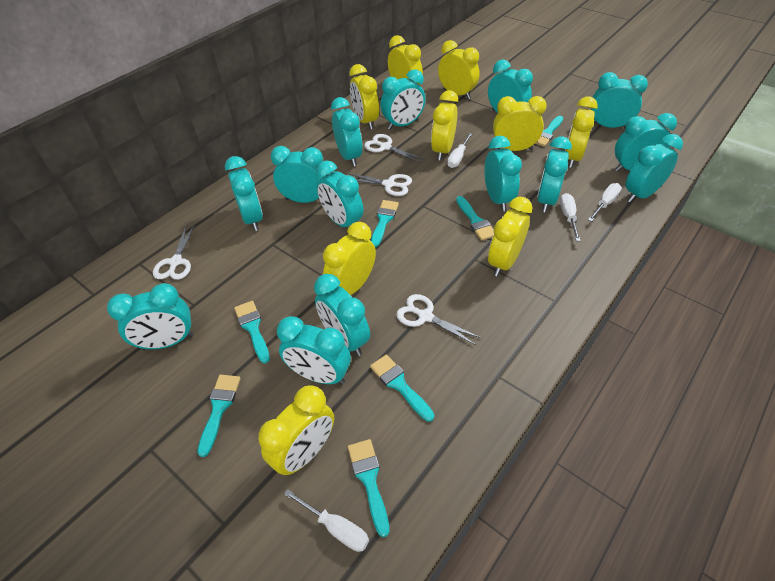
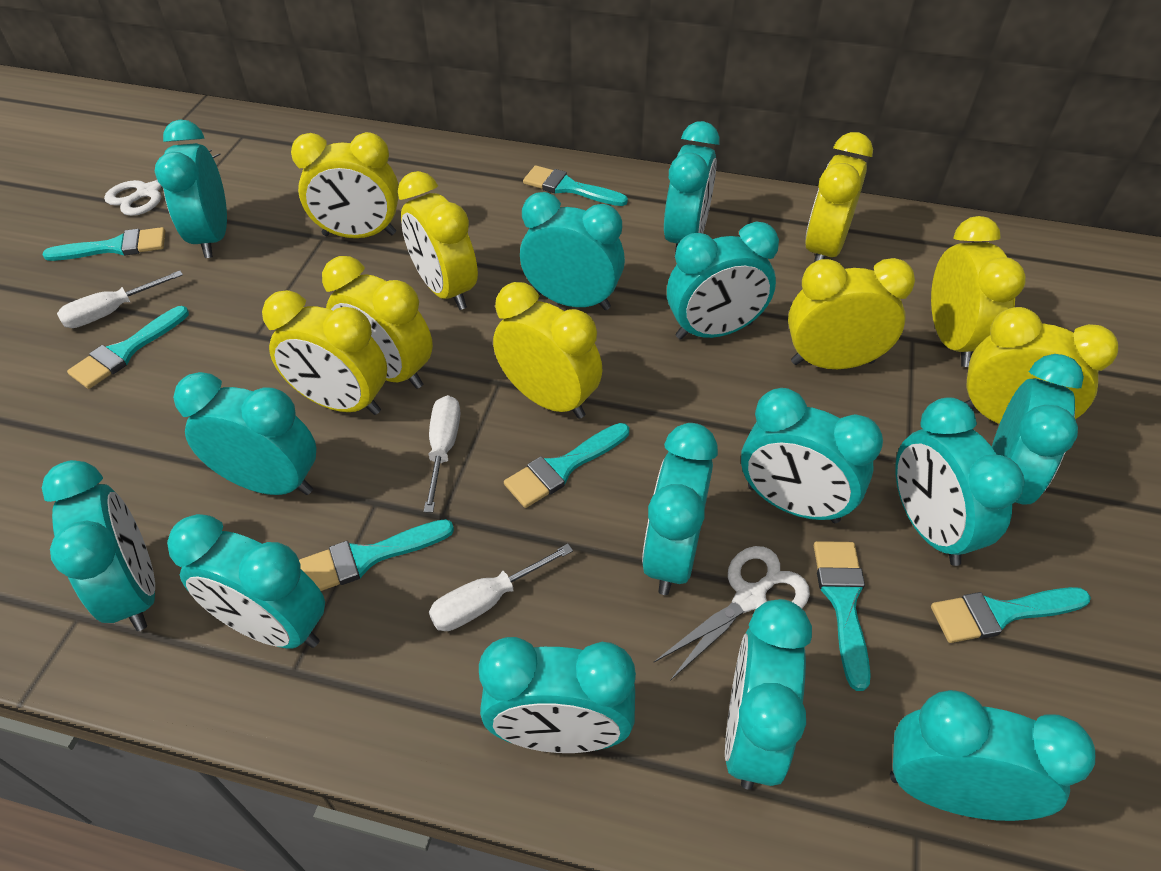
white scissors: 4 -> 2
white screwdriver: 4 -> 3

